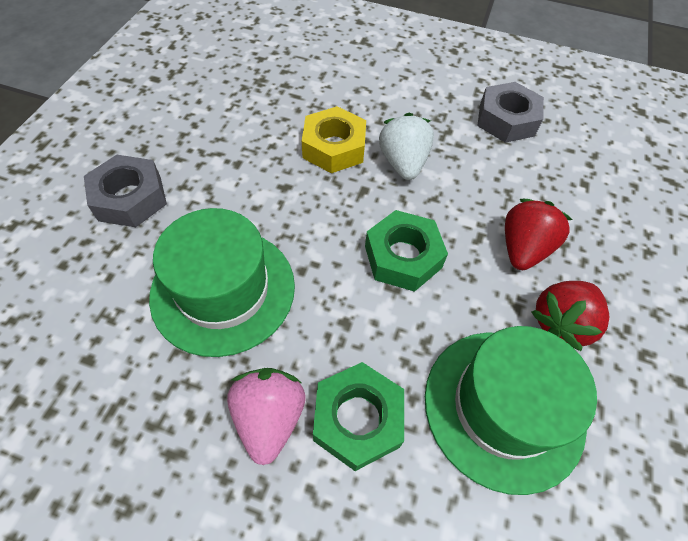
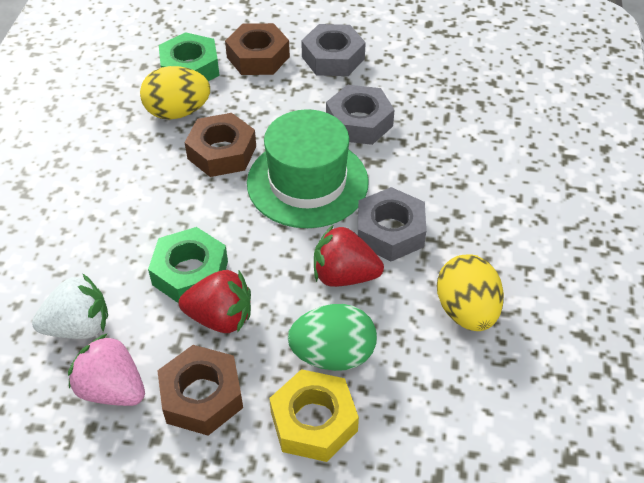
brown nut: 0 -> 3
green egg: 0 -> 1
green hat: 2 -> 1
grey nut: 2 -> 3
yellow egg: 0 -> 2

